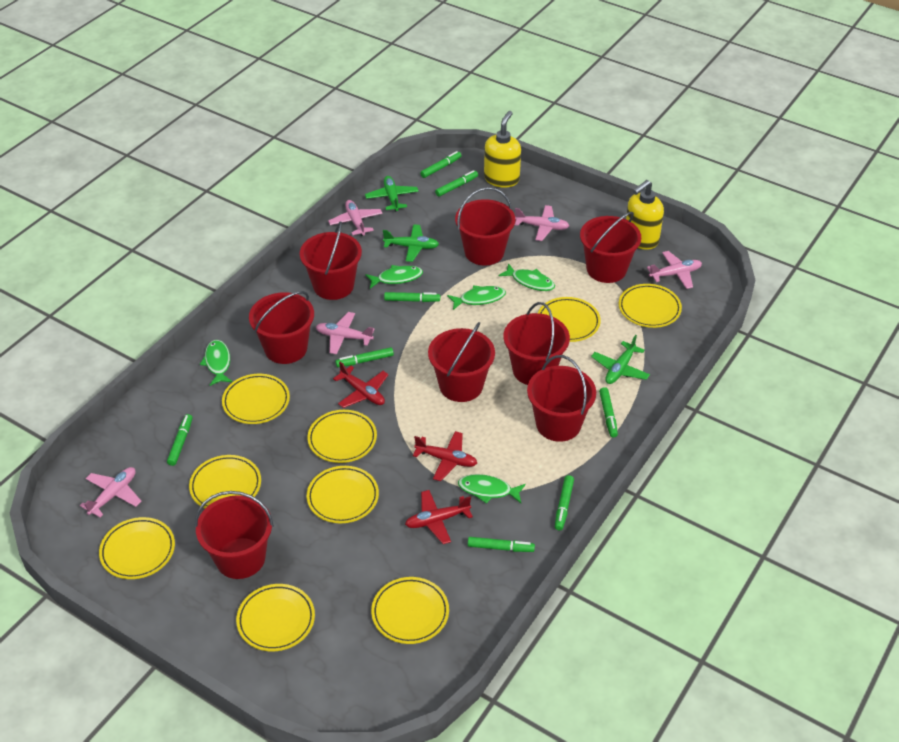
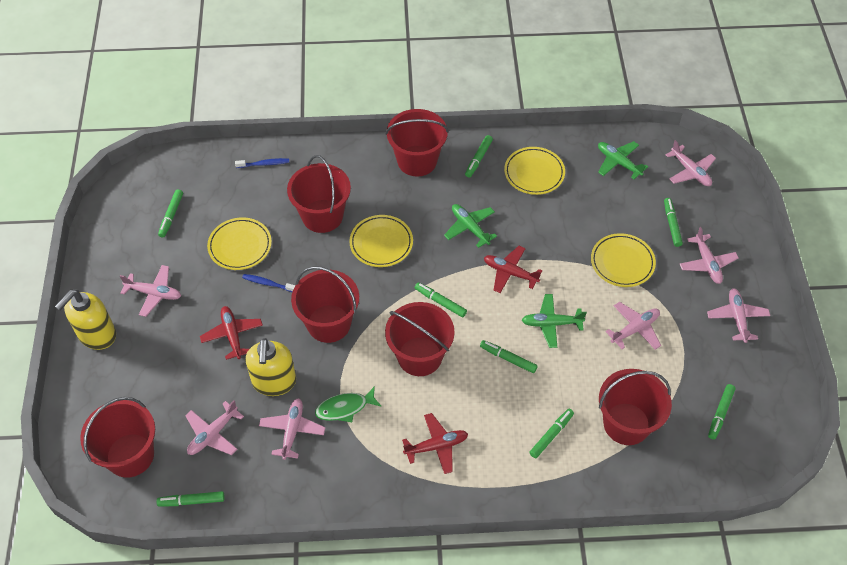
blue toothbrush: 0 -> 2
green fish: 5 -> 1
pink plane: 5 -> 7
red bucket: 8 -> 6
yellow plate: 9 -> 4

